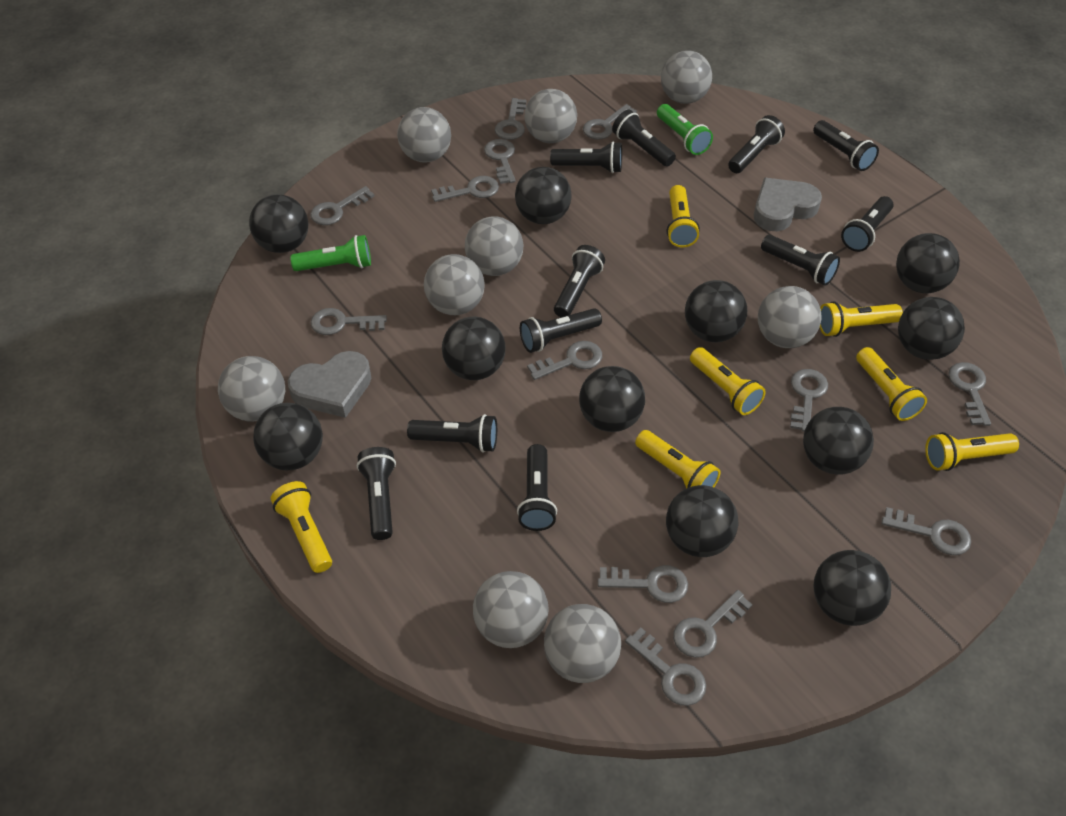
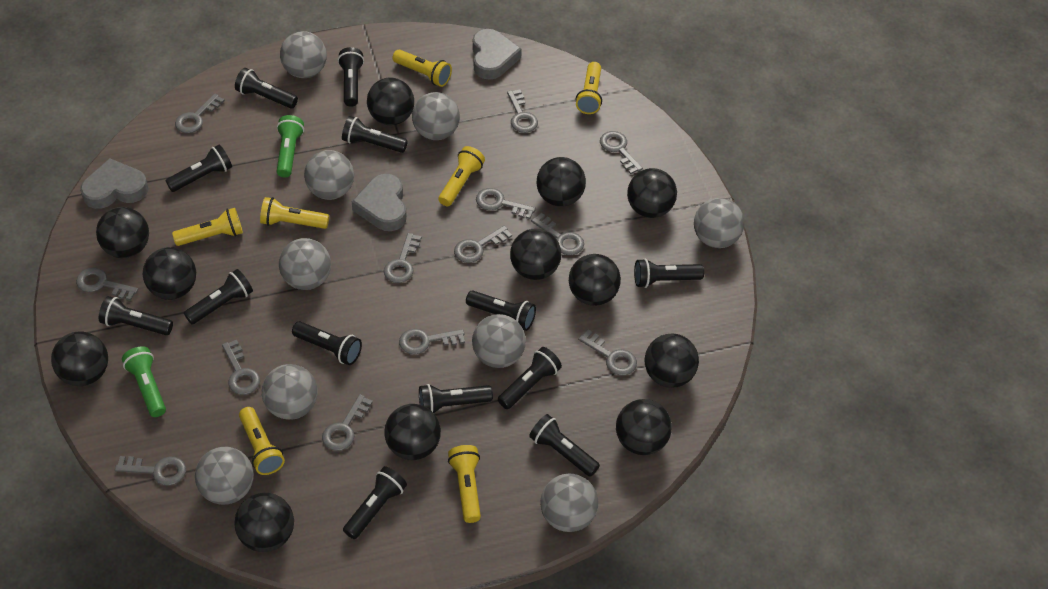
black ball: 11 -> 12
black flashlight: 11 -> 13
grey heart: 2 -> 3

